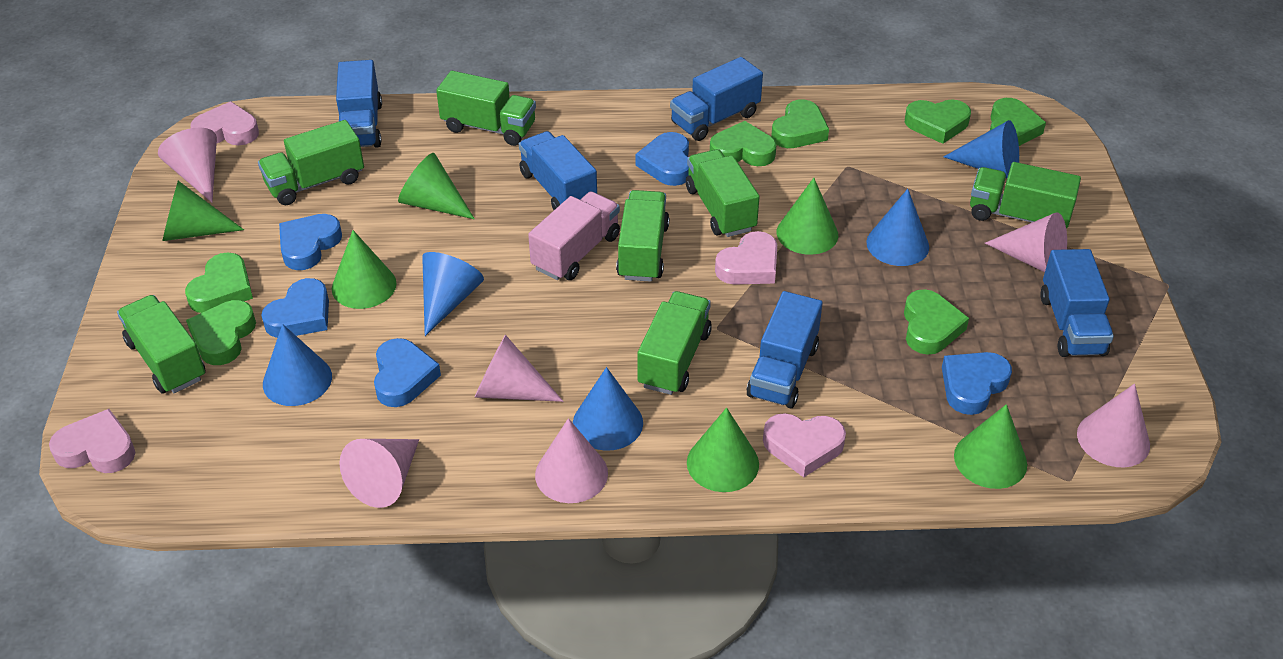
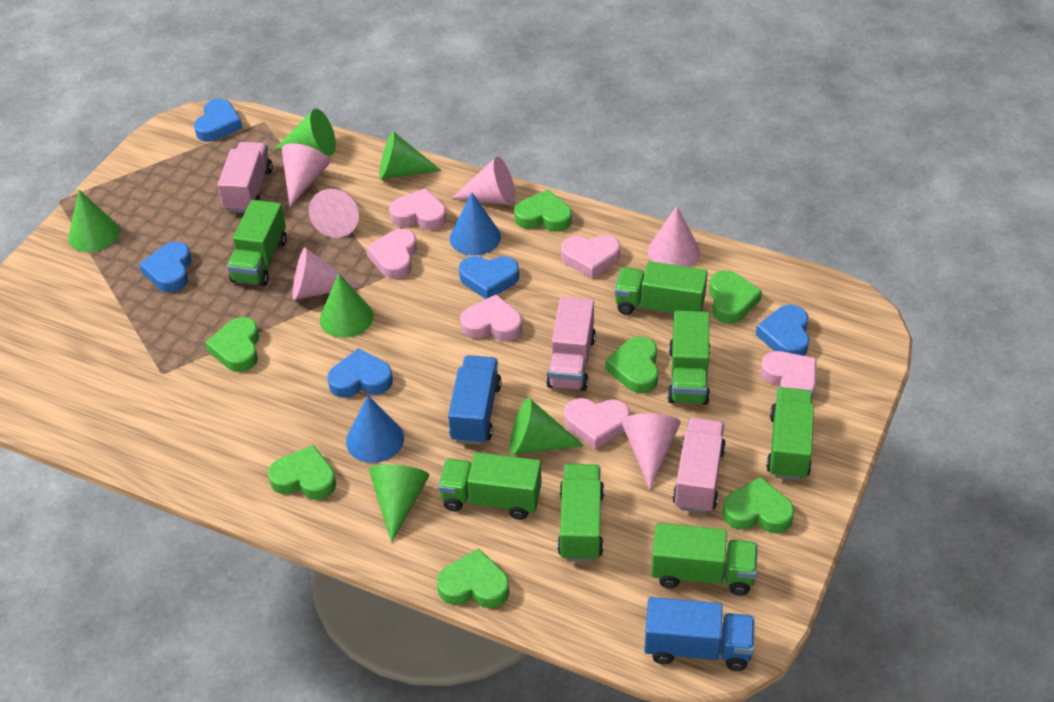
blue cone: 5 -> 2
blue truck: 5 -> 2
pink heart: 4 -> 6
pink truck: 1 -> 3

